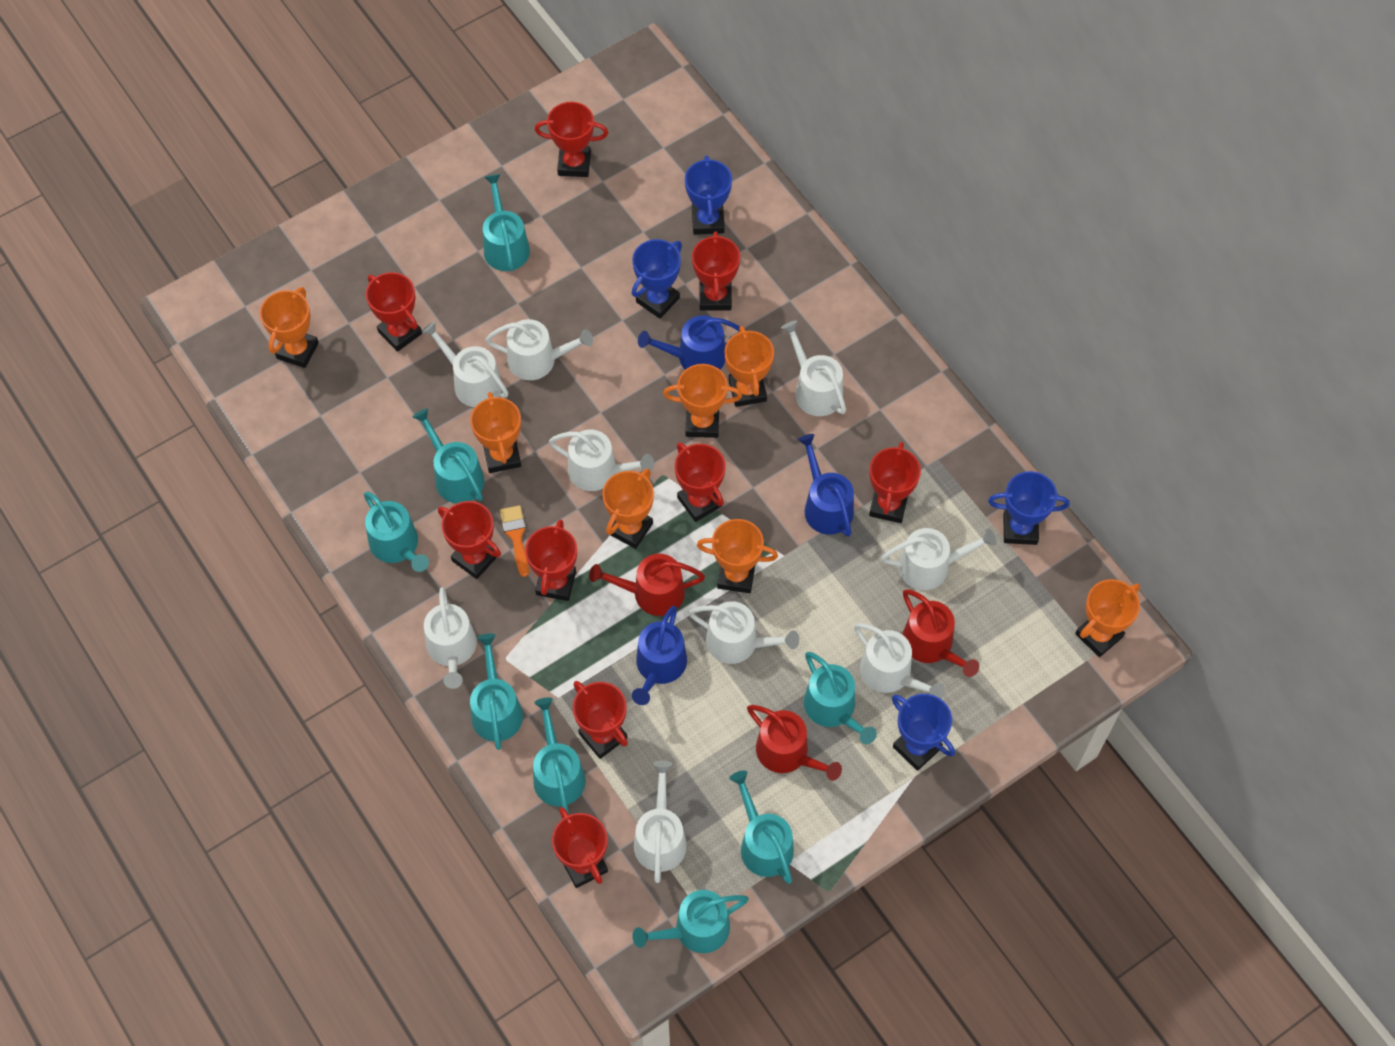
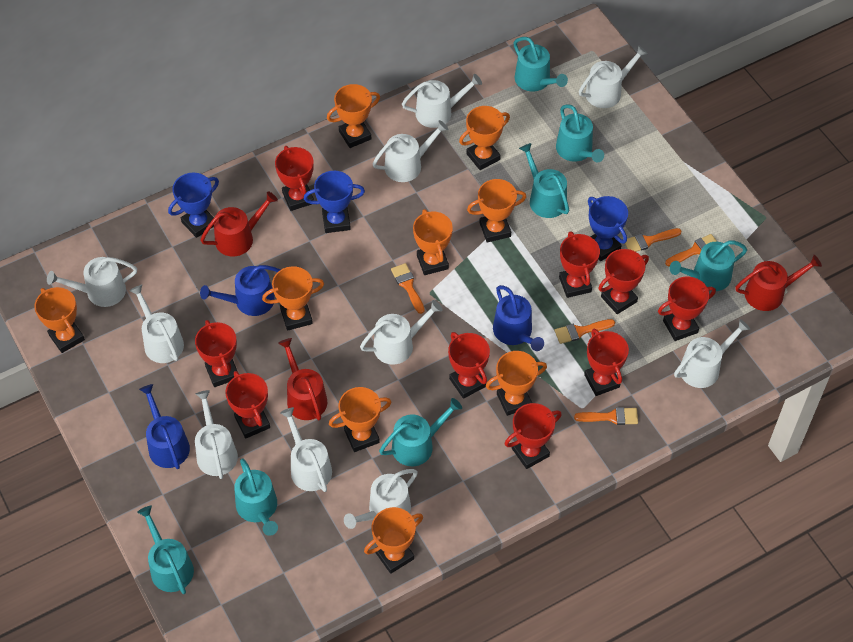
blue trophy: 4 -> 3
orange brush: 1 -> 5
orange trophy: 7 -> 9
turquoise watering can: 8 -> 7
white watering can: 9 -> 10

